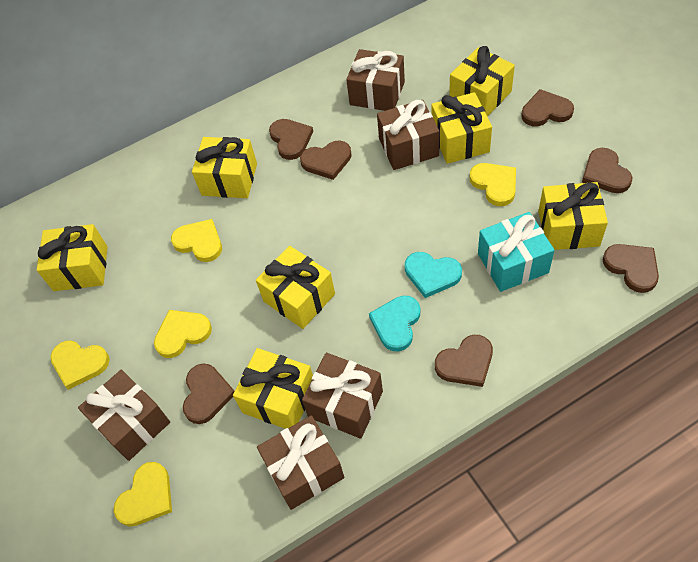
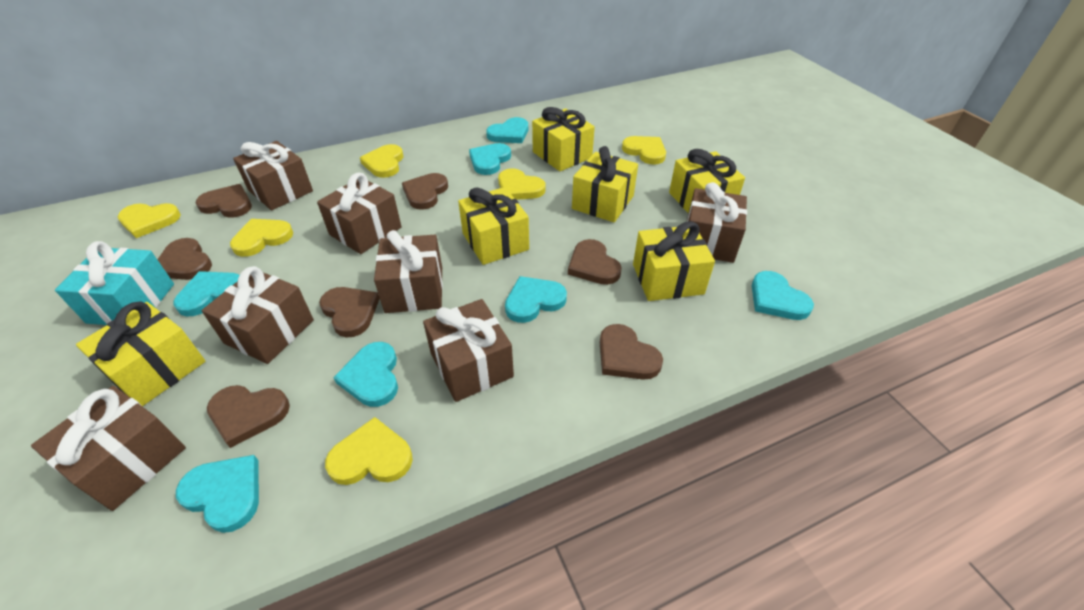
brown gift: 5 -> 7
turquoise heart: 2 -> 7
yellow gift: 7 -> 6
yellow heart: 5 -> 6

